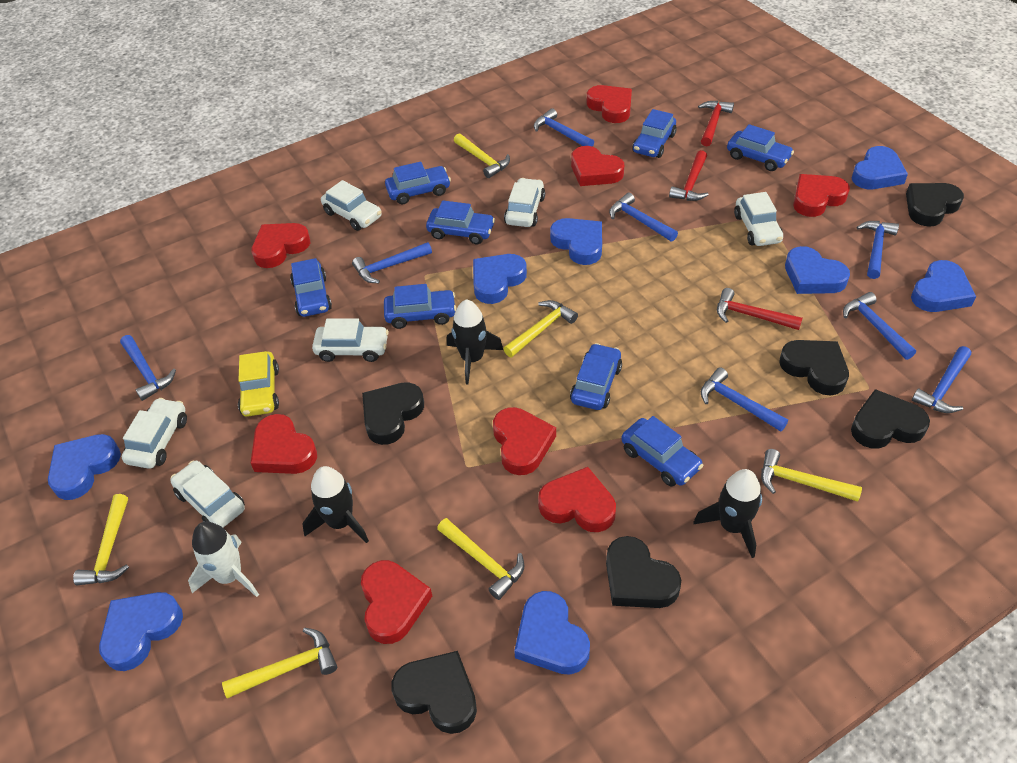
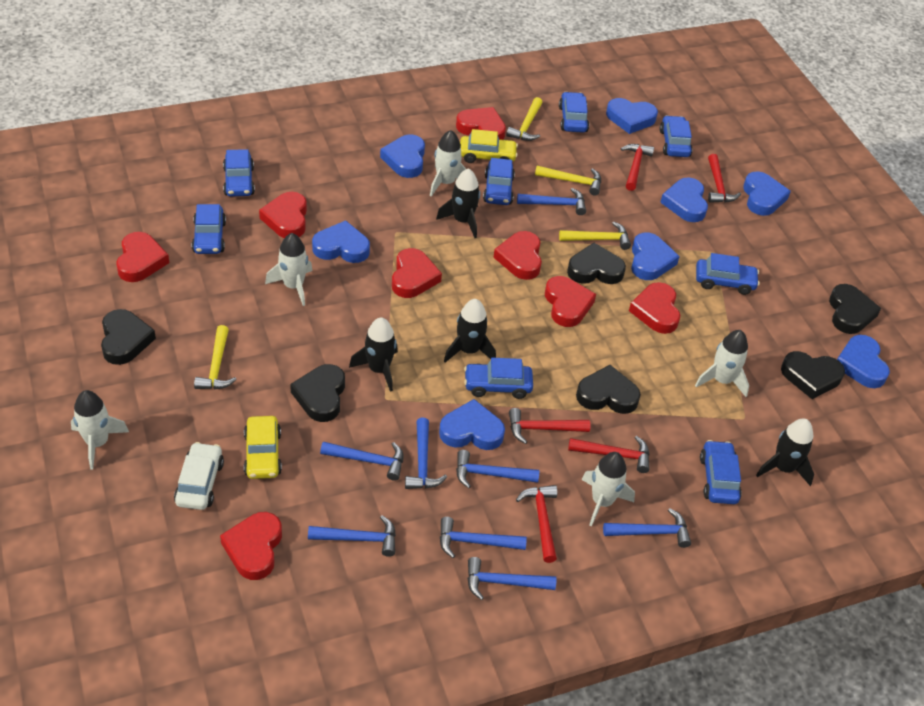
black rocket: 3 -> 4
red hammer: 3 -> 5
white car: 6 -> 1
white rocket: 1 -> 5
yellow car: 1 -> 2
yellow hammer: 6 -> 4

